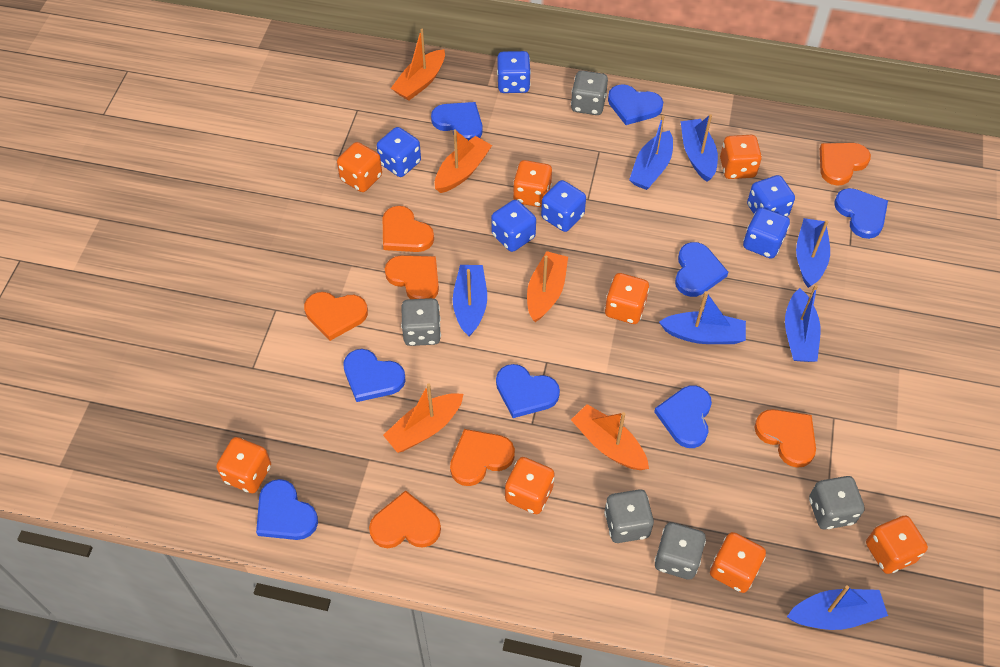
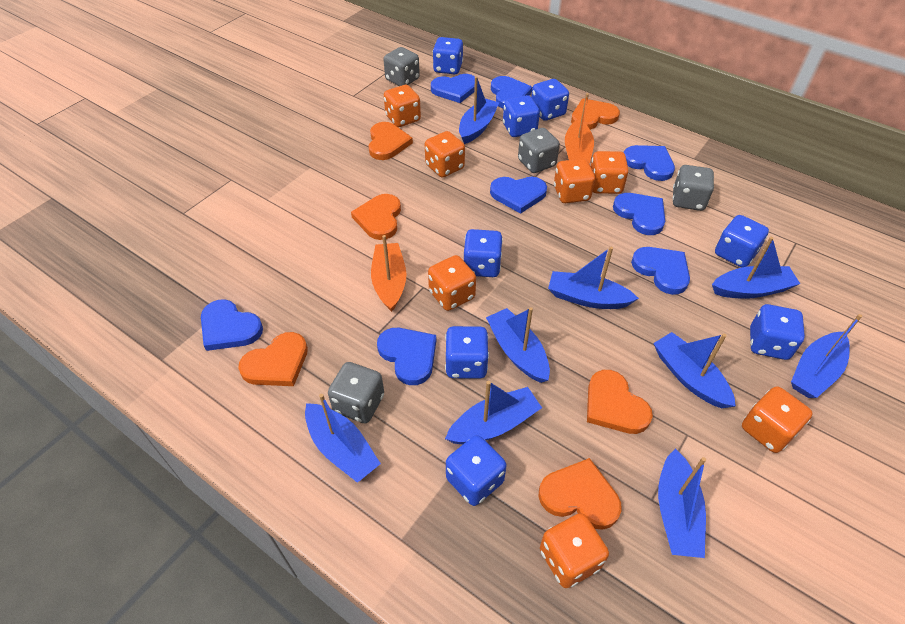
blue boat: 7 -> 9
blue dice: 6 -> 8
grey dice: 5 -> 4
orange boat: 5 -> 2
orange dice: 8 -> 7
orange heart: 7 -> 6

